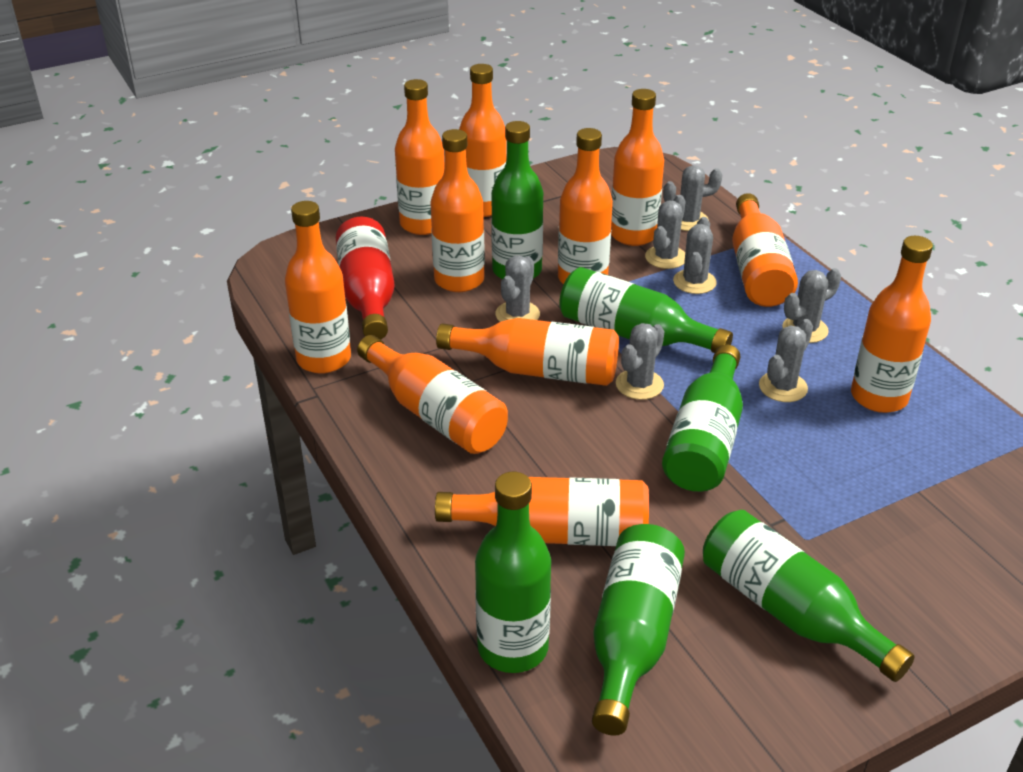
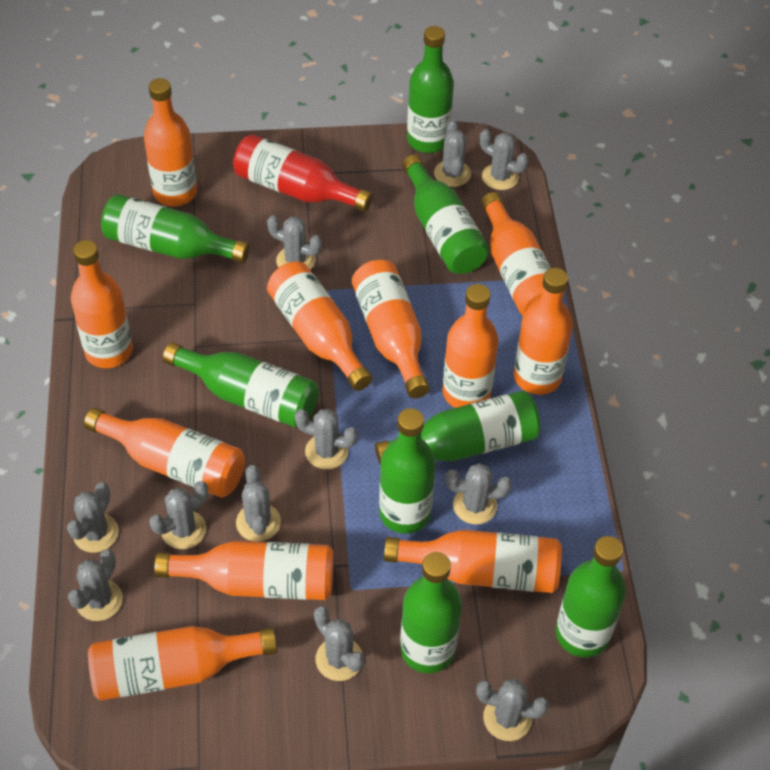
green bottle: 6 -> 8
grey cactus: 7 -> 11

